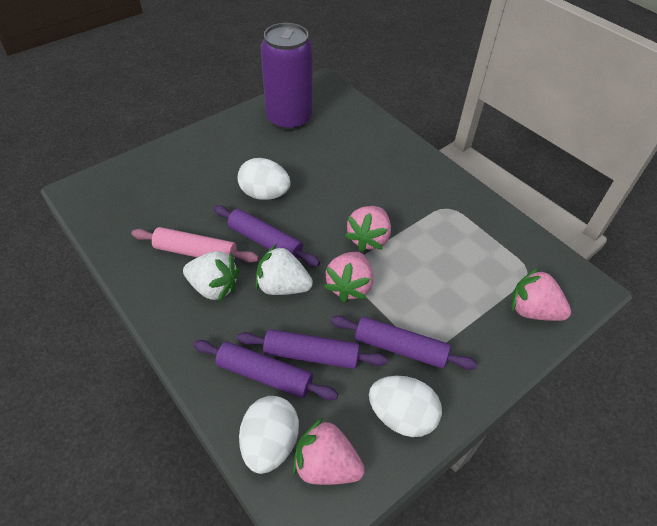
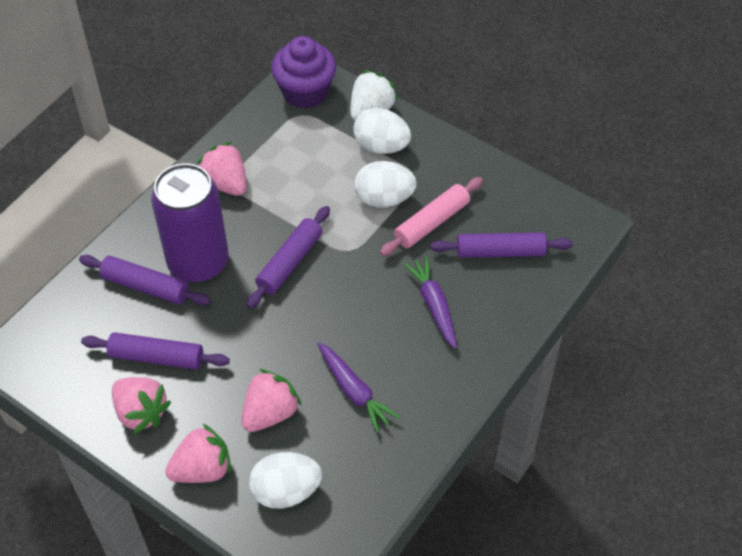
purple carrot: 0 -> 2
purple cupcake: 0 -> 1
white strawberry: 2 -> 1

